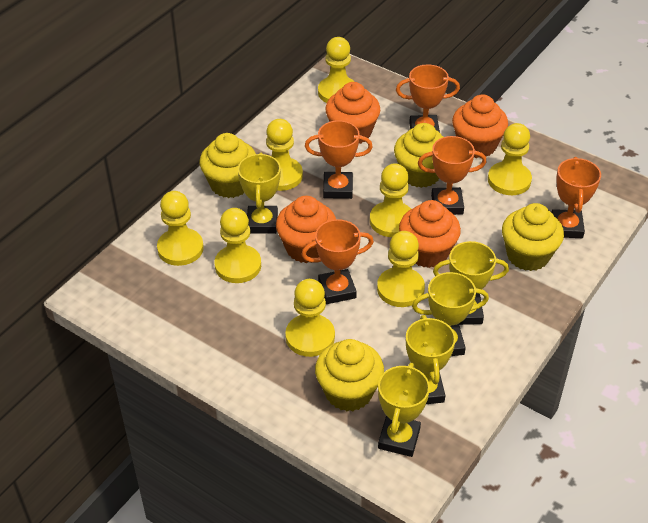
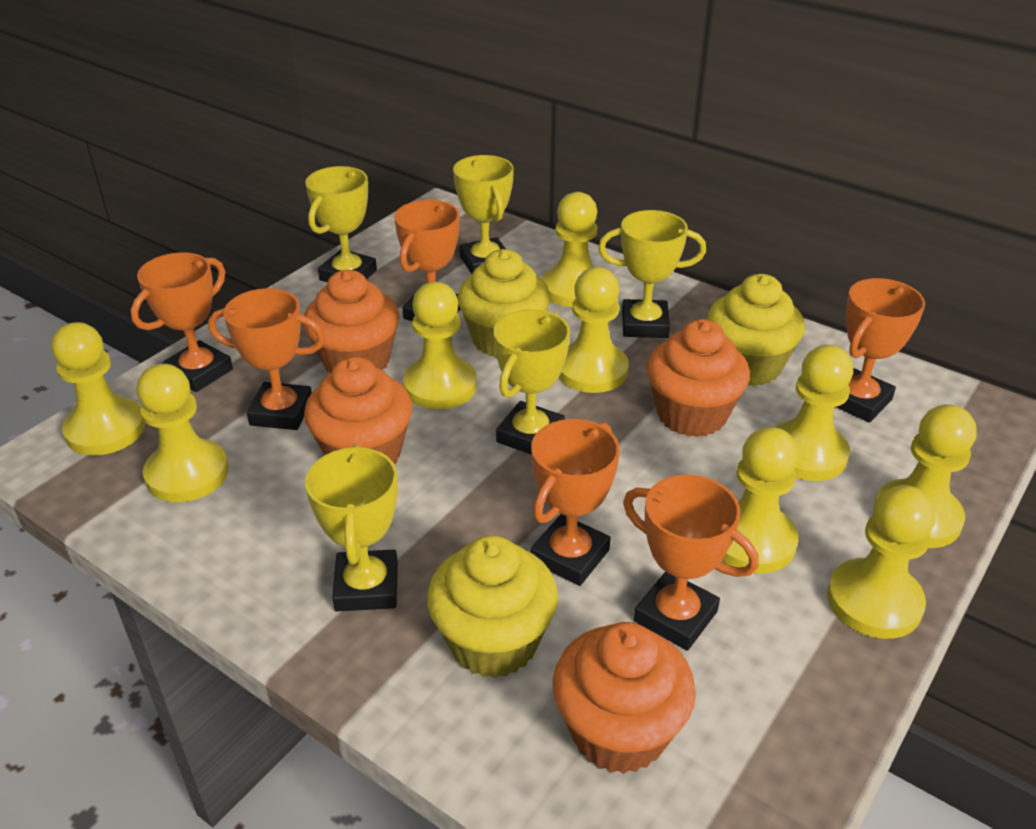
orange trophy: 5 -> 6
yellow cupcake: 4 -> 3
yellow pawn: 8 -> 9

